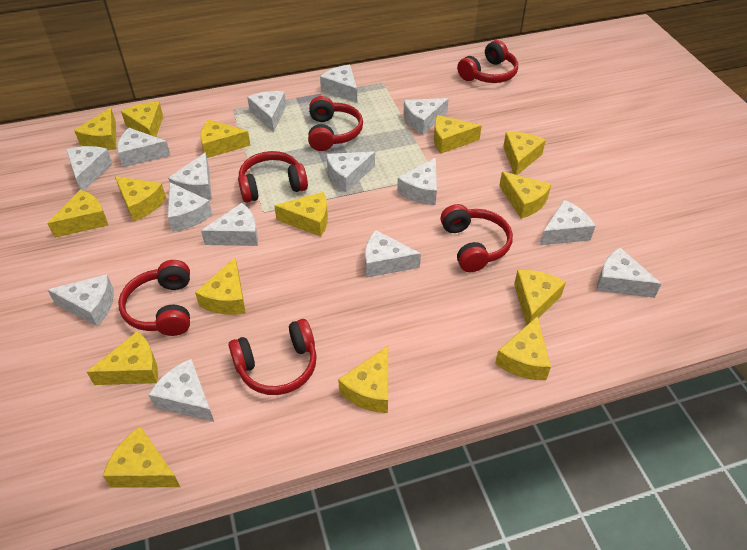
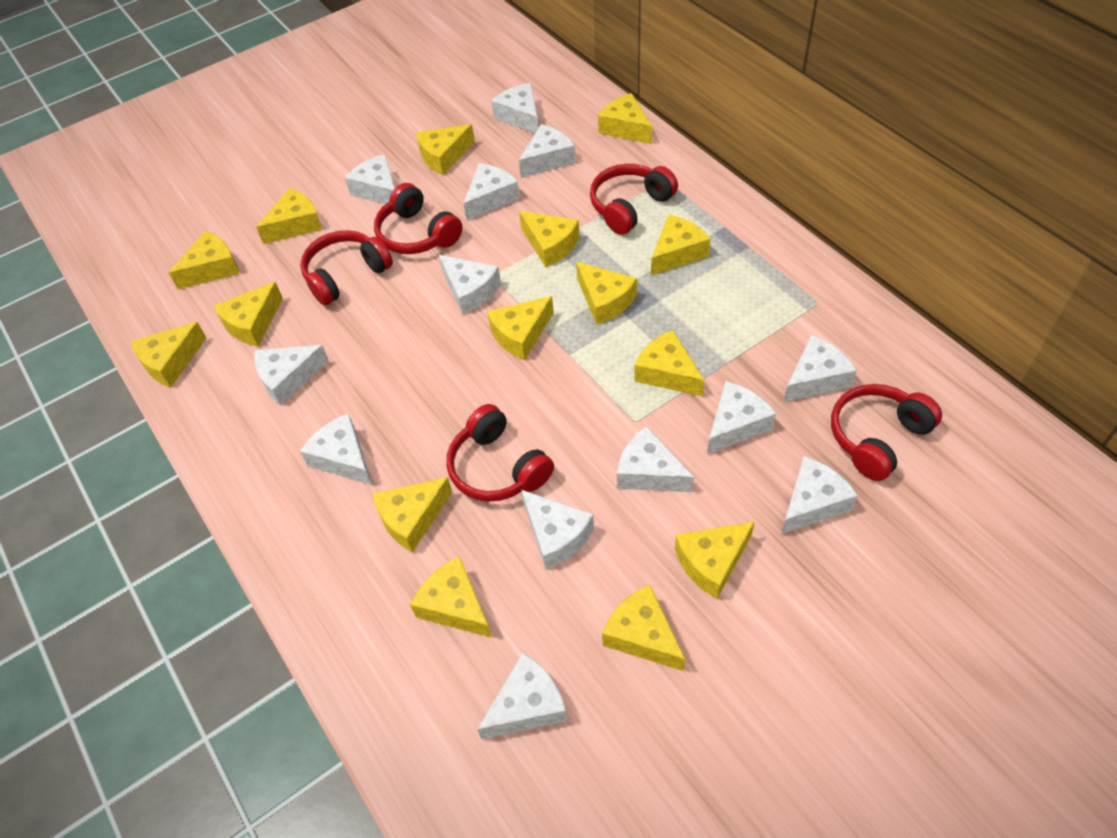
red headphones: 6 -> 5
white cheese: 15 -> 13

